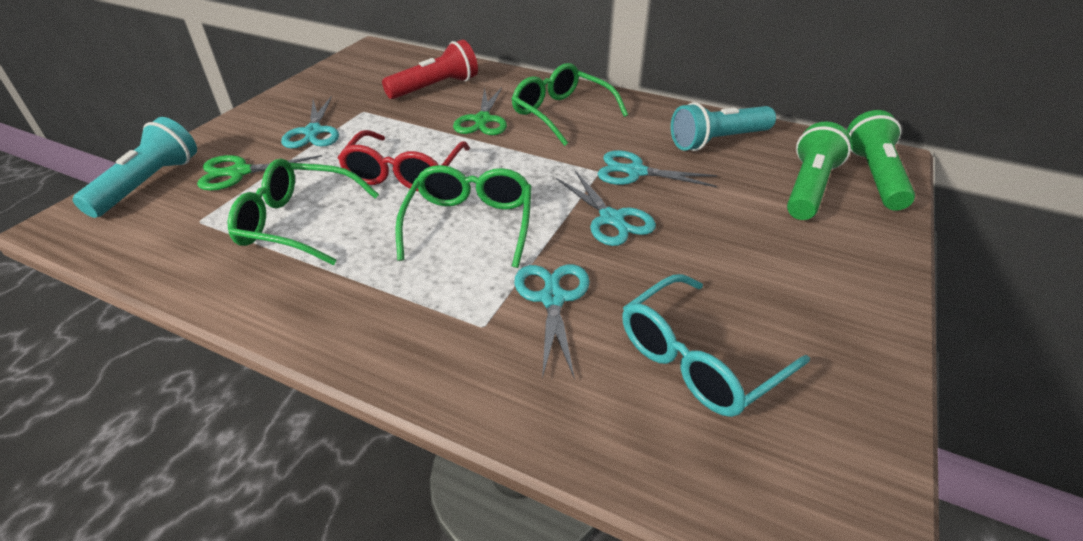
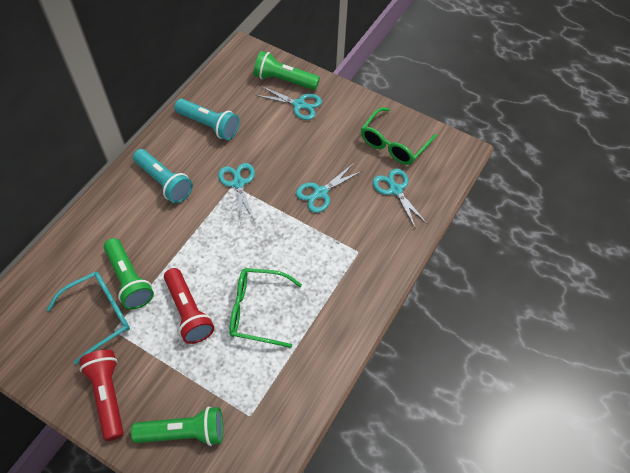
green flashlight: 2 -> 3
green glasses: 3 -> 2
green scissors: 2 -> 0
red flashlight: 1 -> 2
red glasses: 1 -> 0

